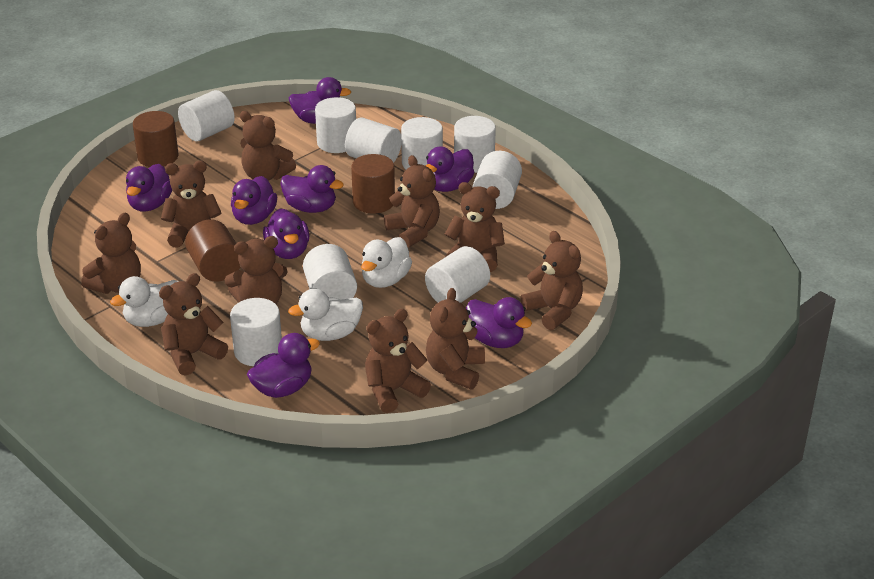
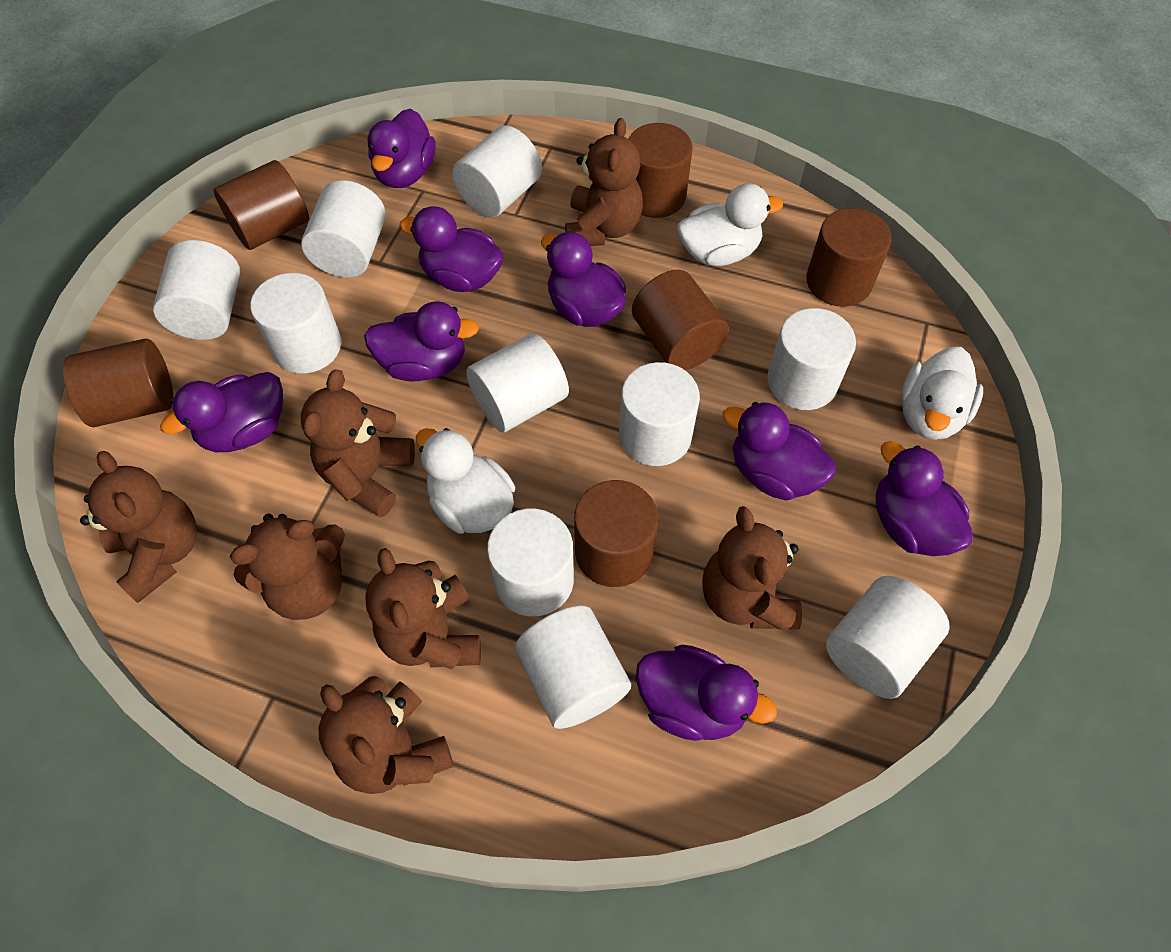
brown cylinder: 3 -> 6
brown teddy bear: 10 -> 7
white cylinder: 9 -> 10

